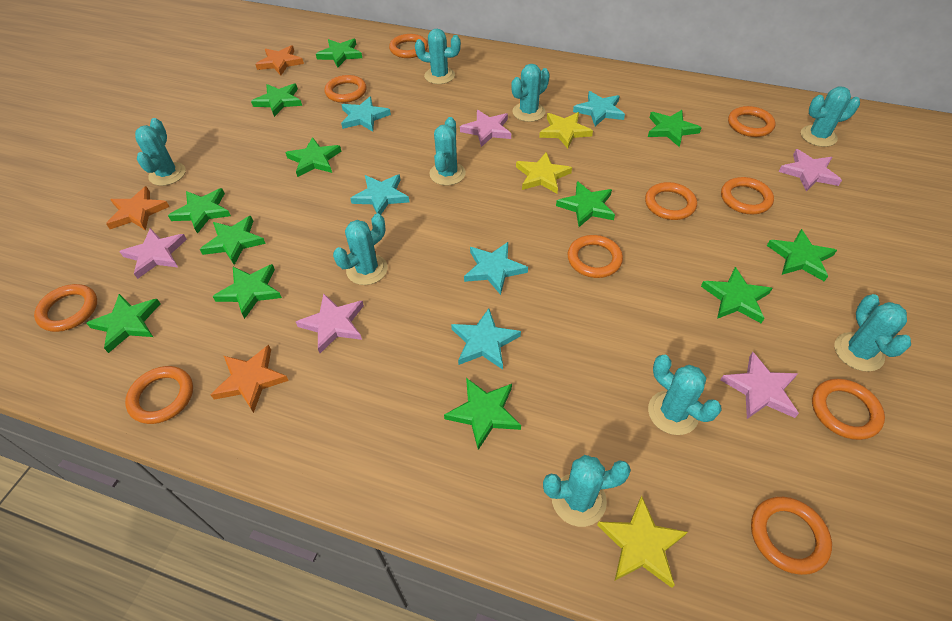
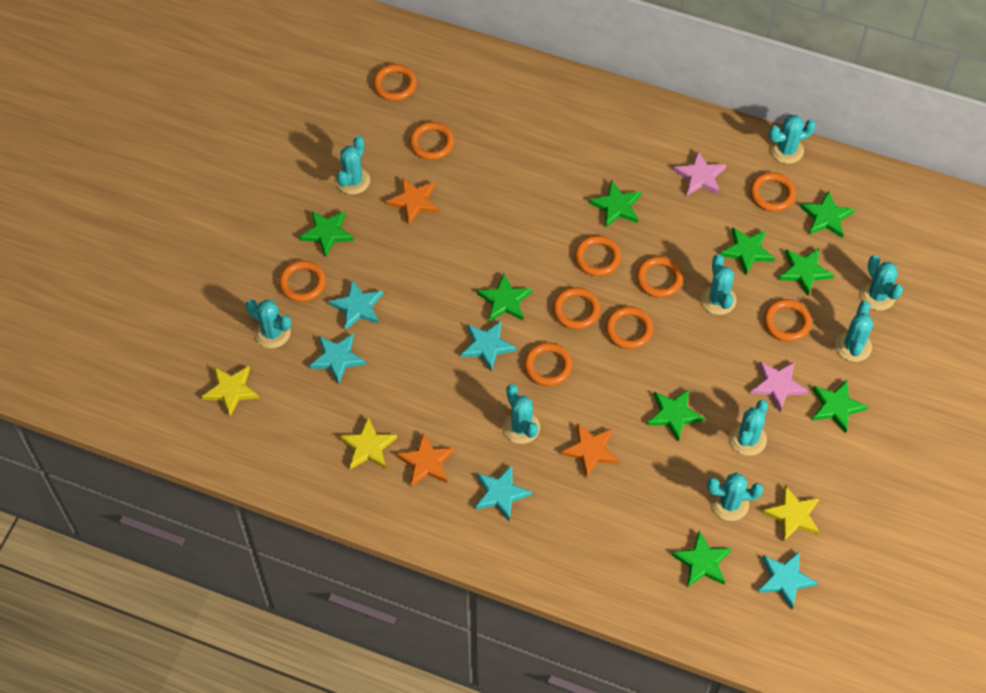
green star: 12 -> 9
pink star: 5 -> 2

